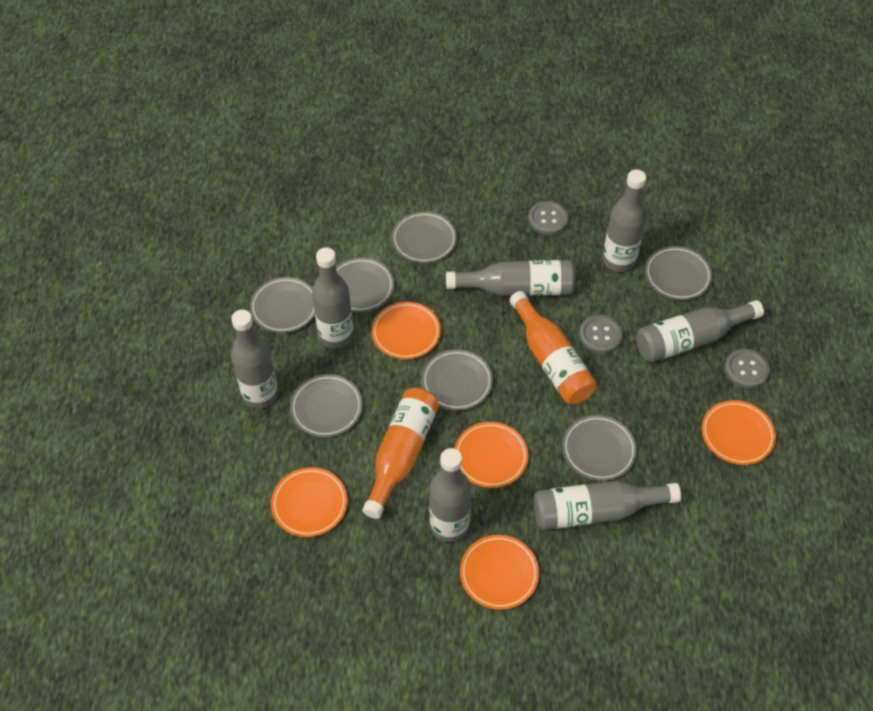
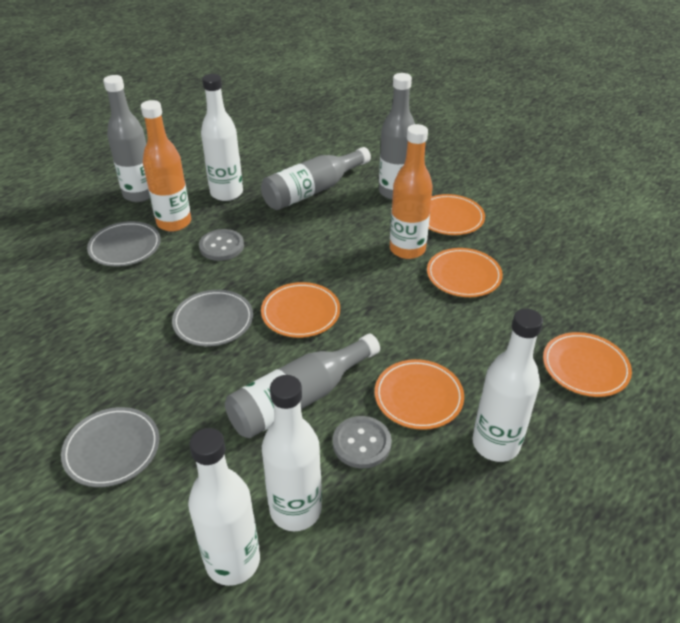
grey bottle: 7 -> 4
grey button: 3 -> 2
grey plate: 7 -> 3
white bottle: 0 -> 4

